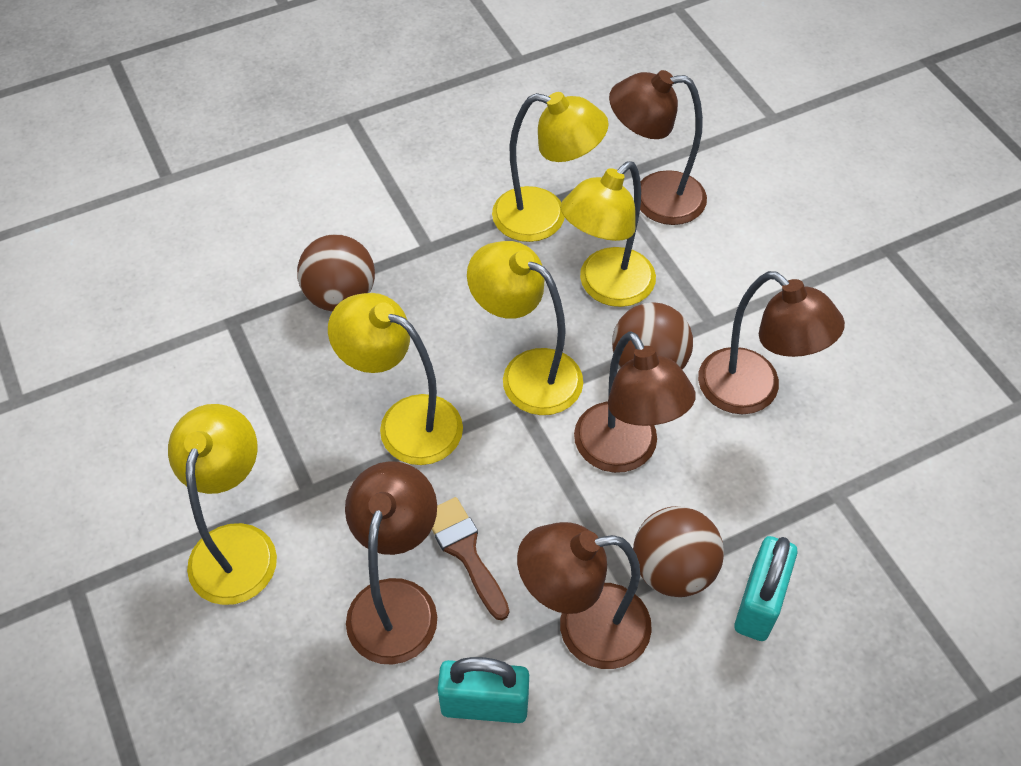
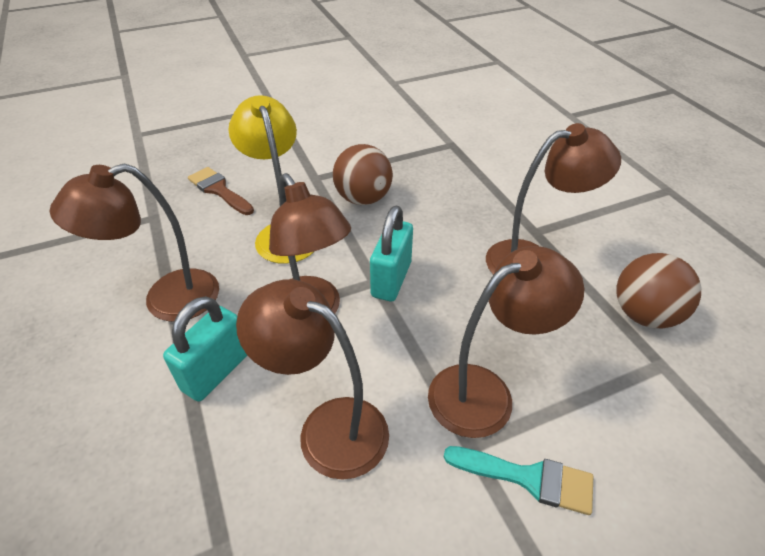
brown ball: 3 -> 2
turquoise brush: 0 -> 1
yellow lamp: 5 -> 1

